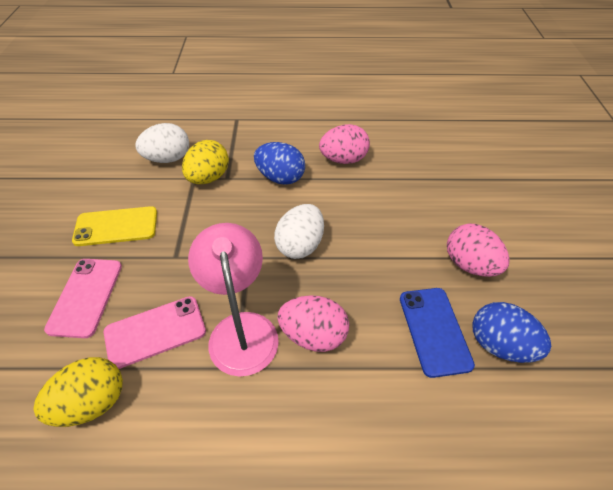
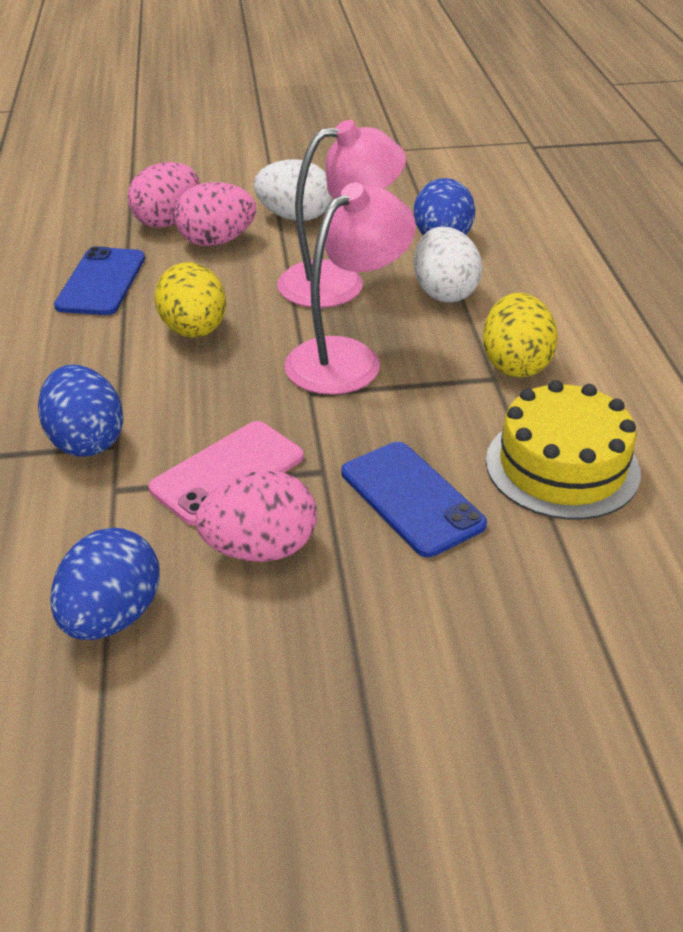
blue egg: 2 -> 3
blue phone: 1 -> 2
pink lamp: 1 -> 2
pink phone: 2 -> 1
yellow cake: 0 -> 1
yellow phone: 1 -> 0

